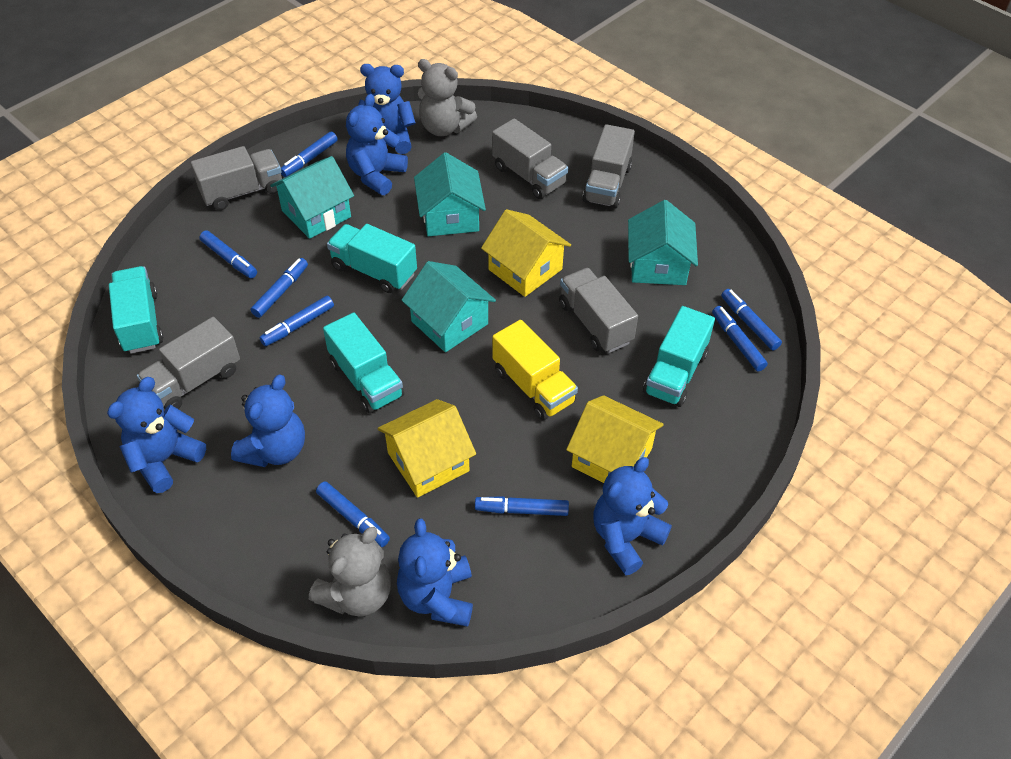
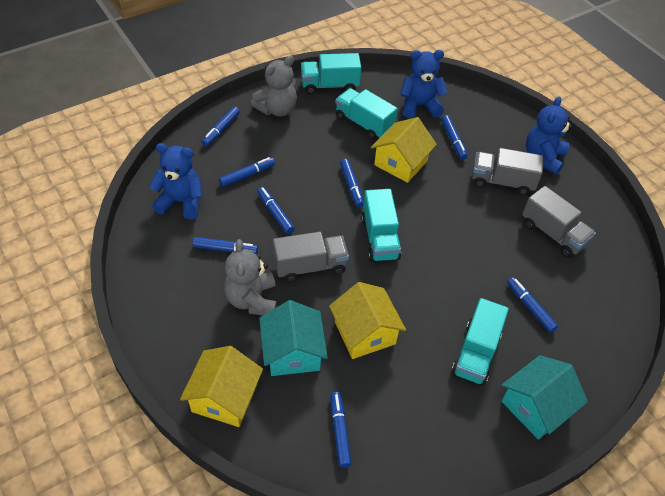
blue teddy bear: 6 -> 3
grey truck: 5 -> 3
turquoise house: 4 -> 2
yellow truck: 1 -> 0

